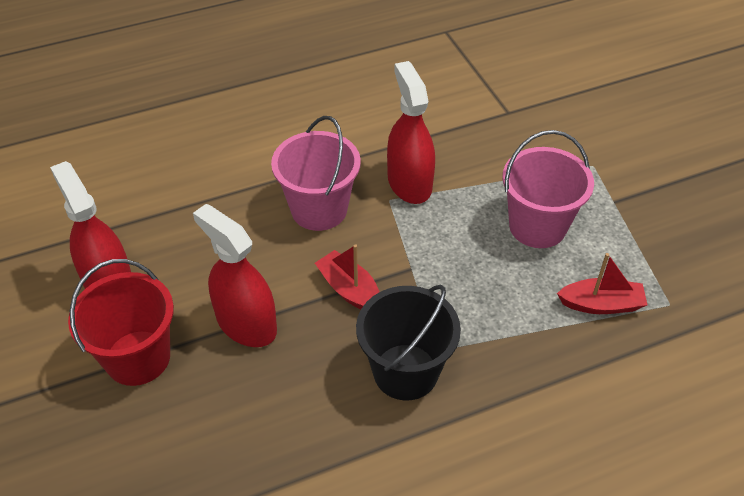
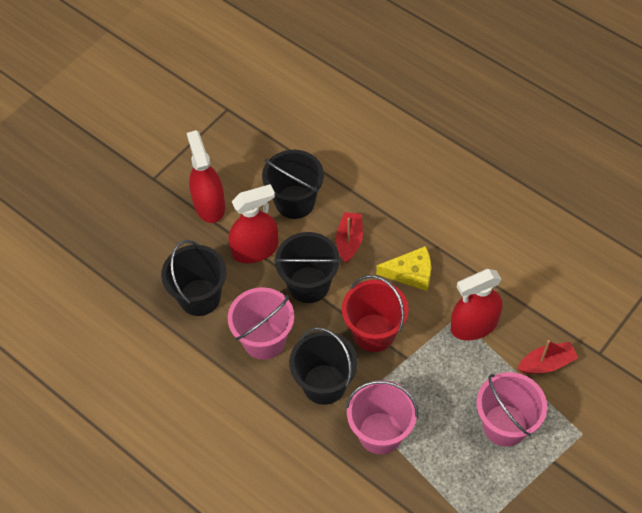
black bucket: 1 -> 4
pink bucket: 2 -> 3
yellow cheese: 0 -> 1

